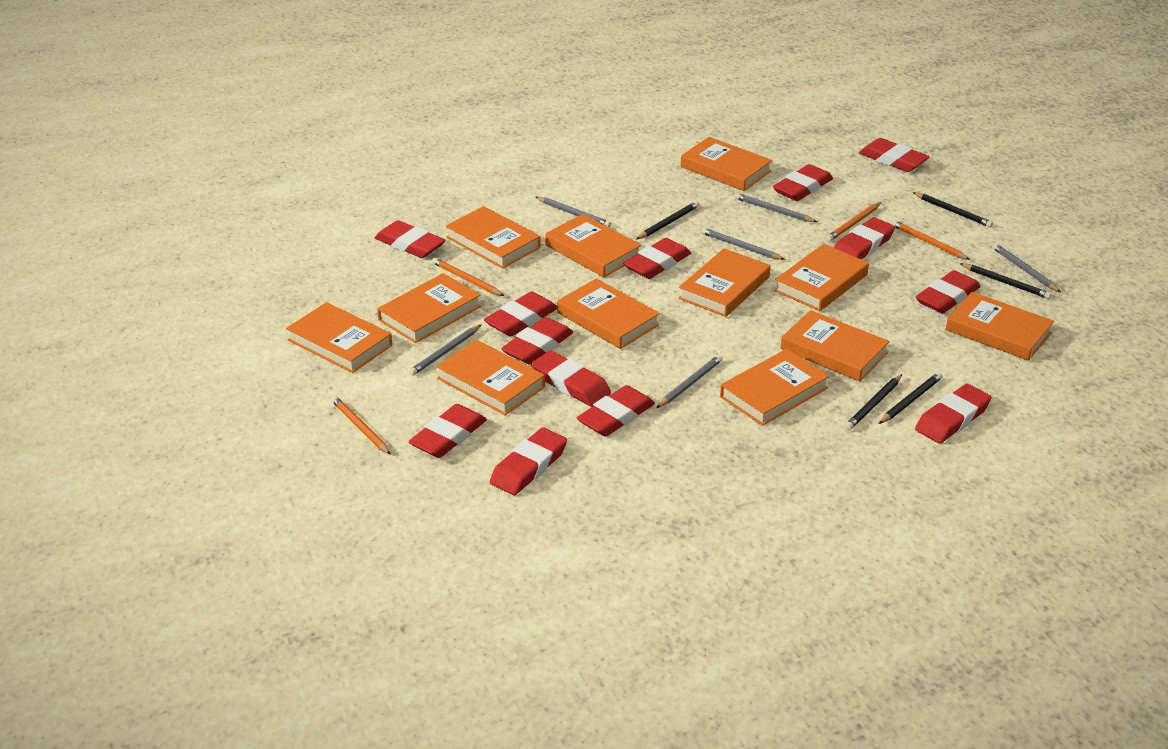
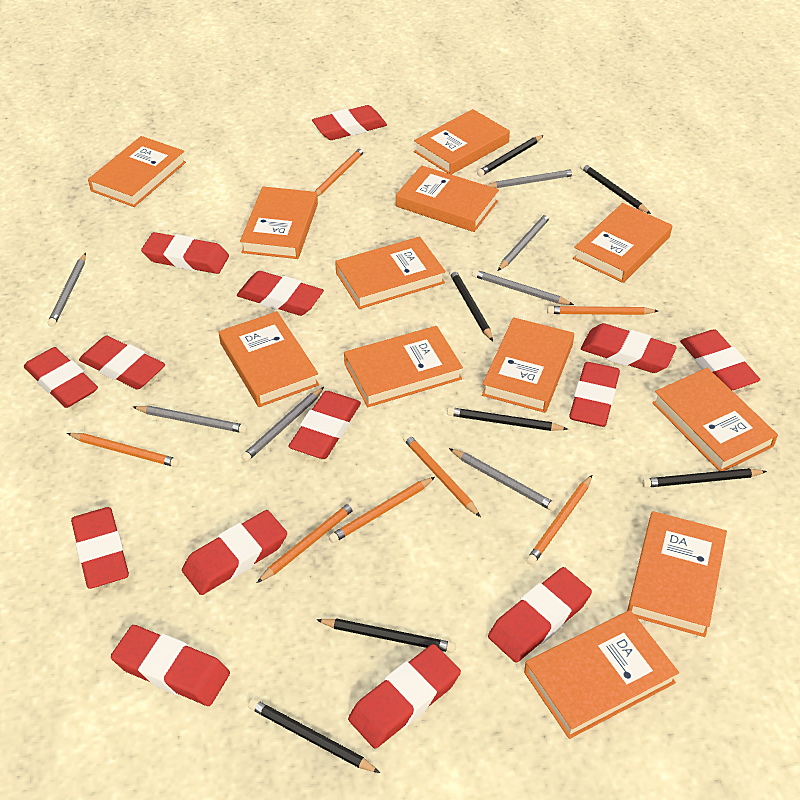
black pencil: 5 -> 7
grey pencil: 6 -> 7
orange pencil: 4 -> 7
red eraser: 13 -> 14

